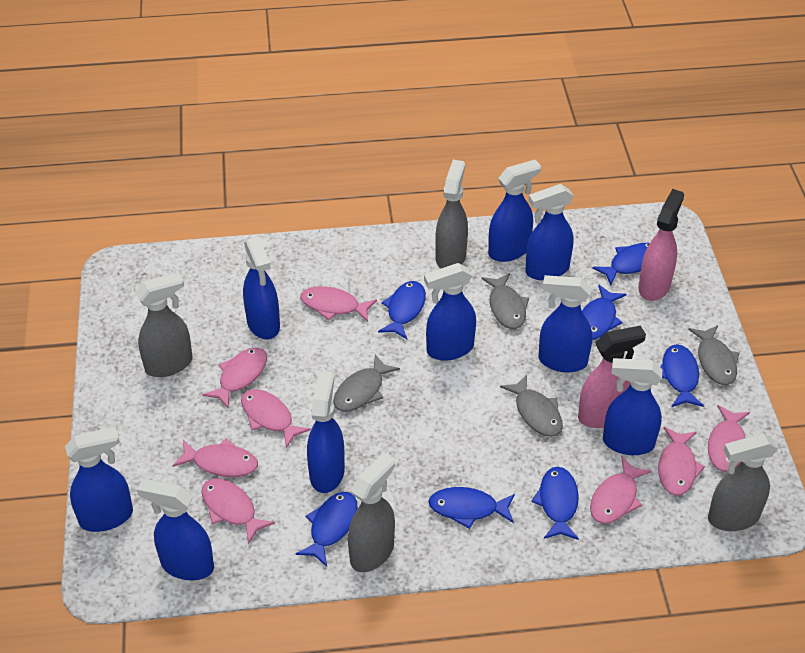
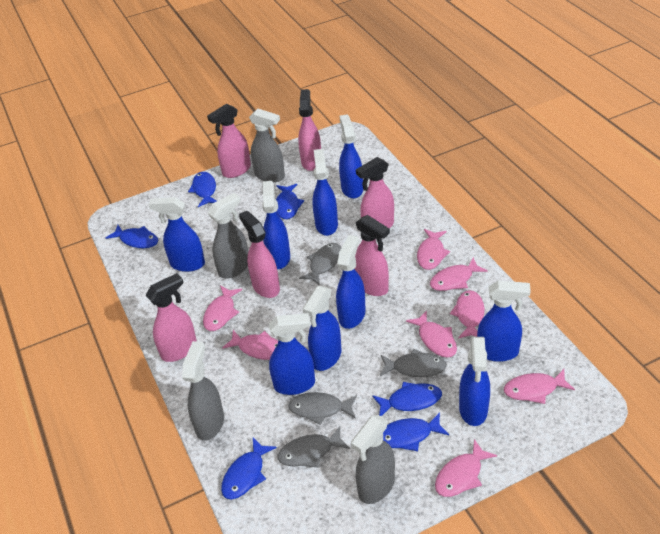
blue fish: 7 -> 6
pink spray bottle: 2 -> 6

